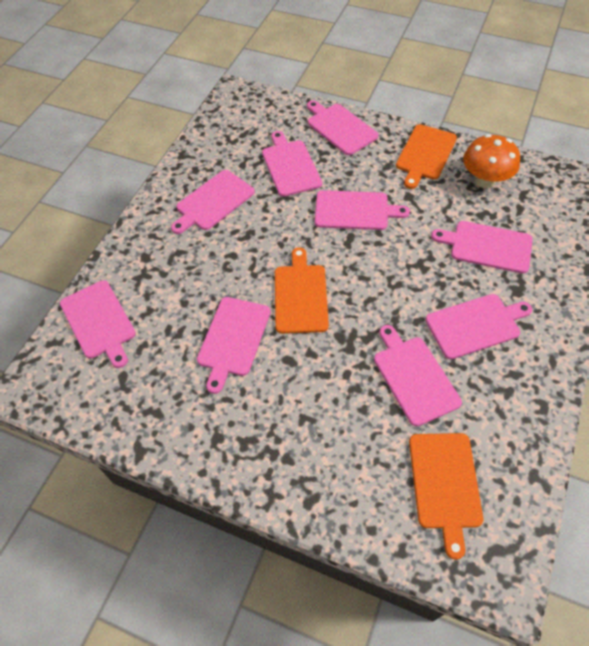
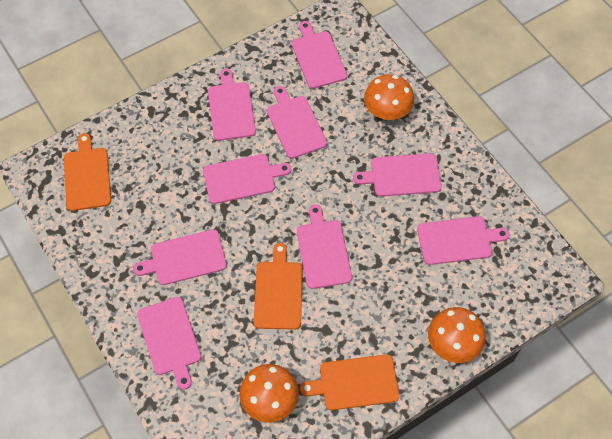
orange mushroom: 1 -> 3

